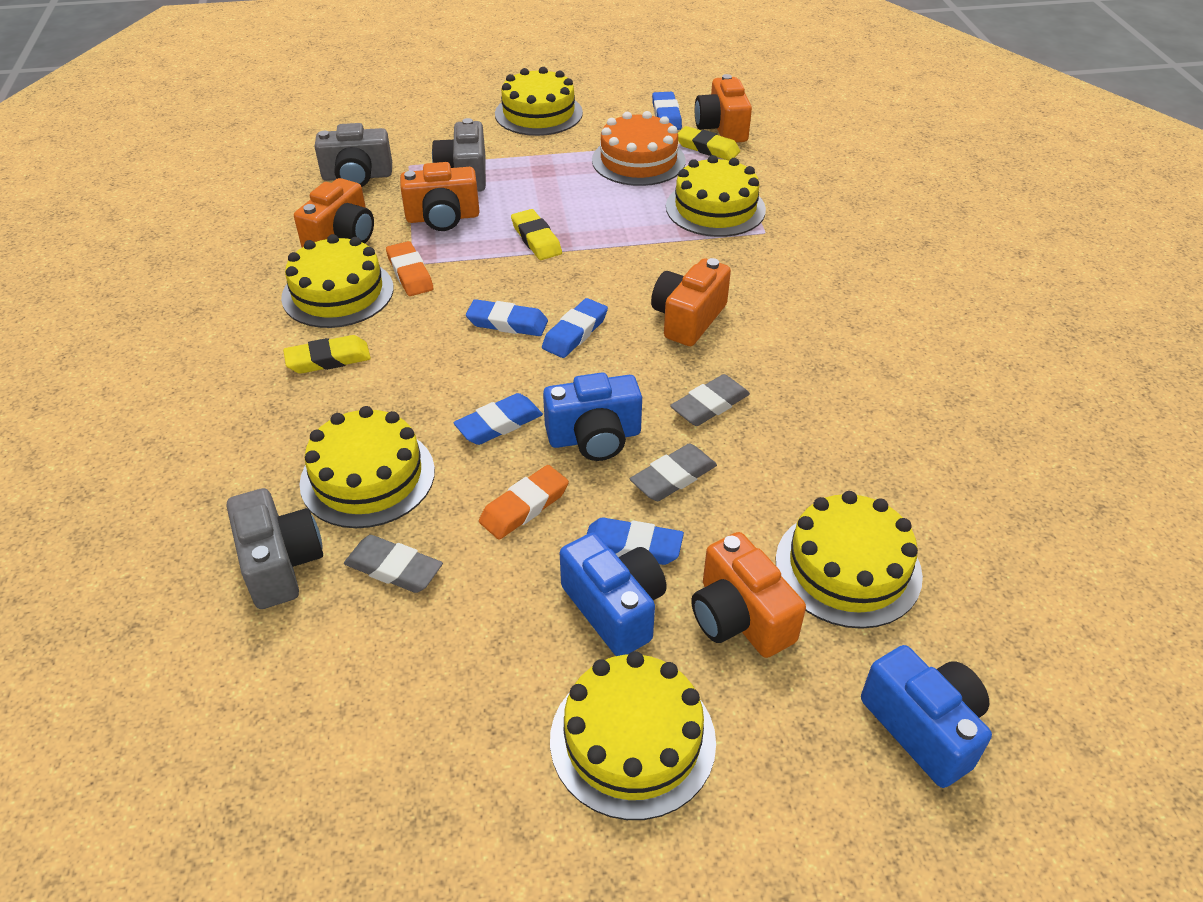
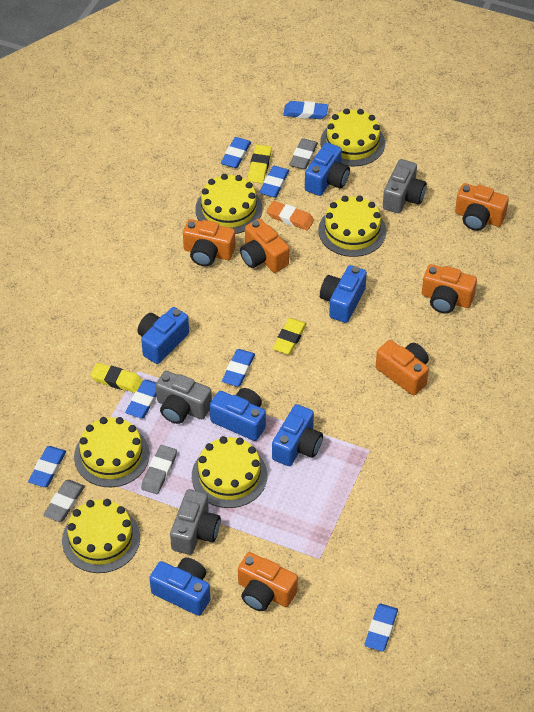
blue camera: 3 -> 6
blue eraser: 5 -> 7
orange cake: 1 -> 0
orange camera: 5 -> 6
orange eraser: 2 -> 1

